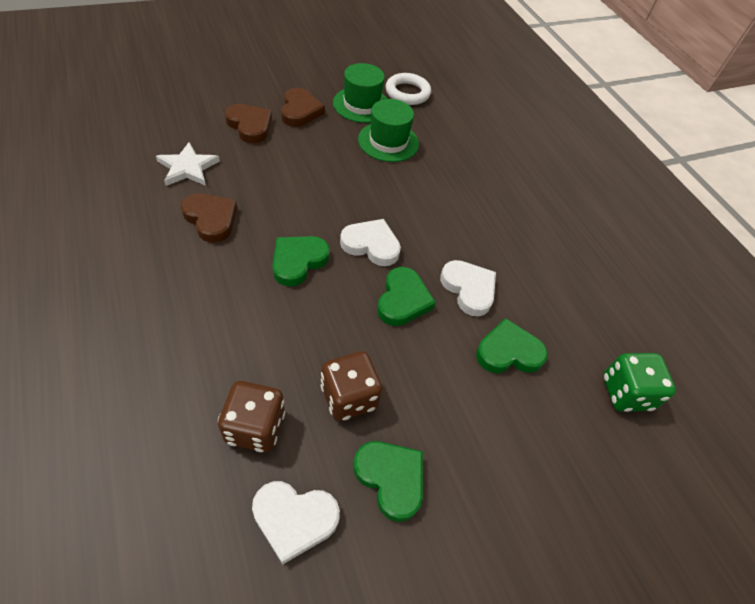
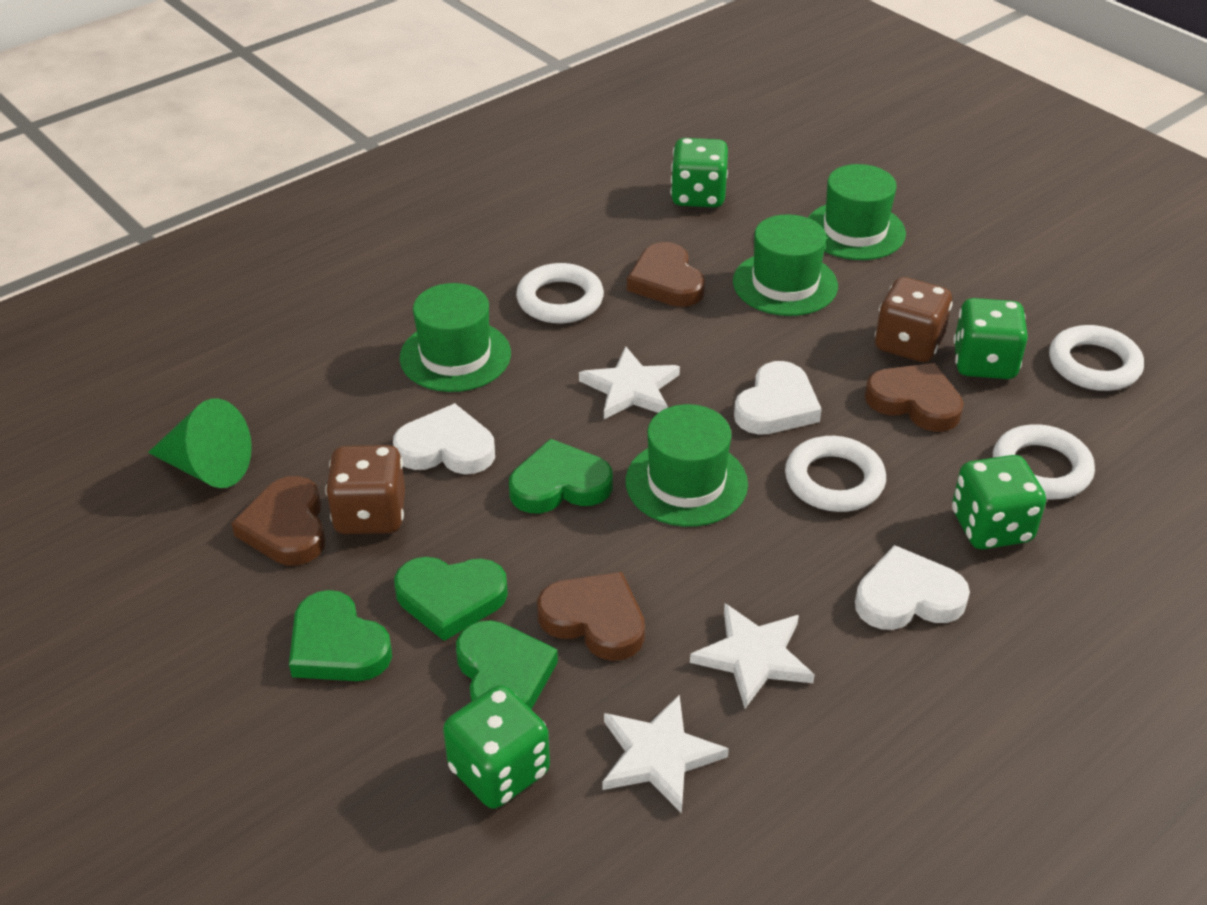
brown heart: 3 -> 4
green cone: 0 -> 1
green dice: 1 -> 4
green hat: 2 -> 4
white ring: 1 -> 4
white star: 1 -> 3

